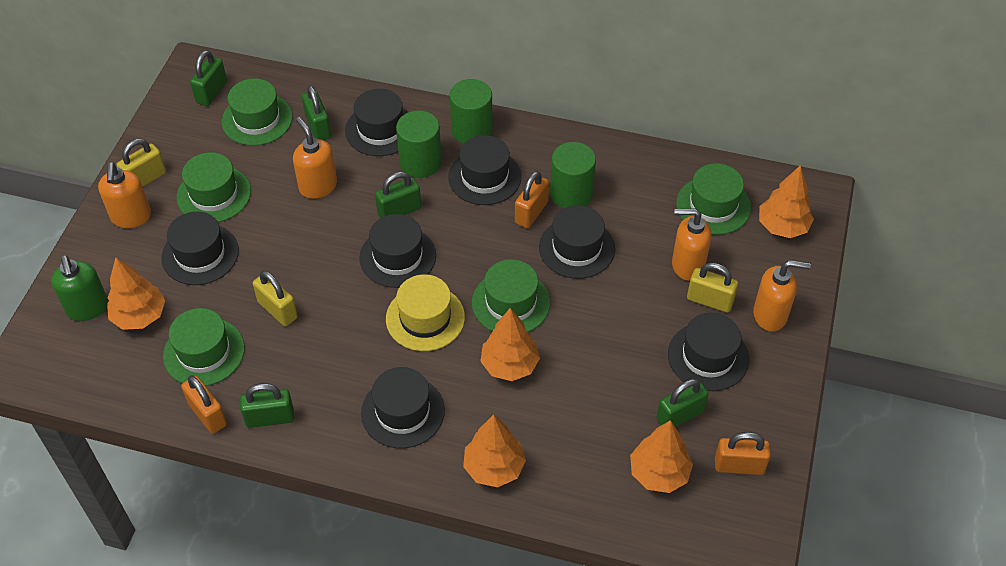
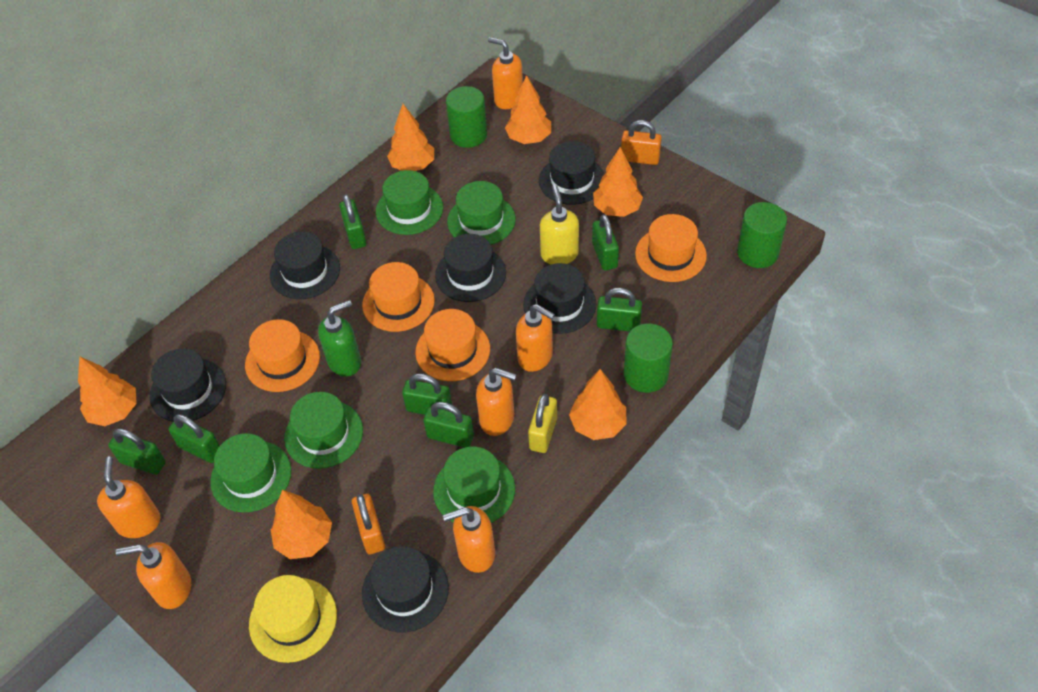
black hat: 7 -> 6
green padlock: 5 -> 7
orange hat: 0 -> 4
orange padlock: 3 -> 2
orange soap dispenser: 4 -> 6
orange tree: 5 -> 6
yellow padlock: 3 -> 1
yellow soap dispenser: 0 -> 1

